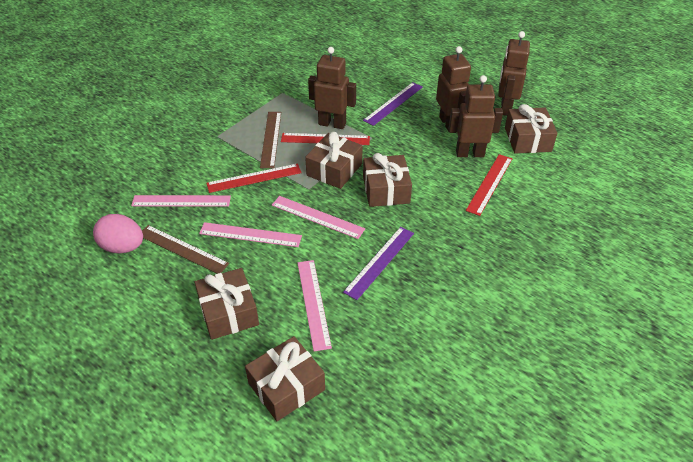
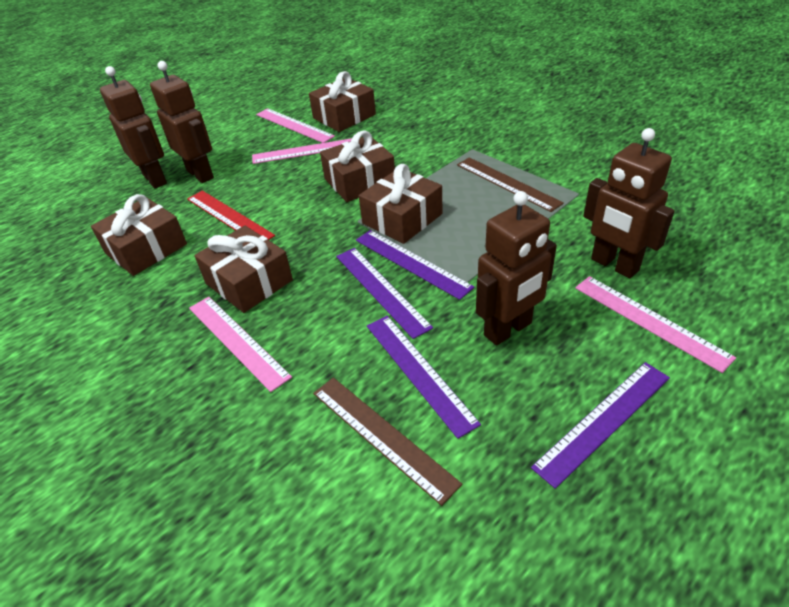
pink egg: 1 -> 0
purple ruler: 2 -> 4
red ruler: 3 -> 1

